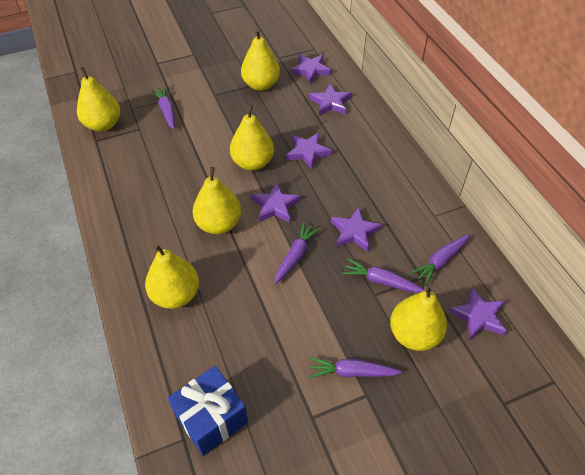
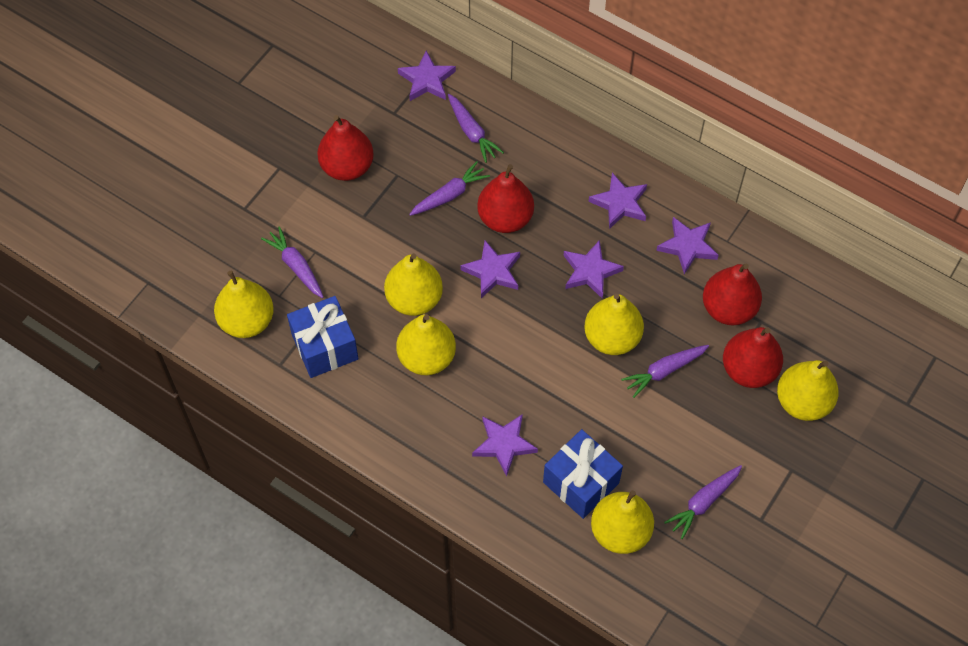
blue gift: 1 -> 2
red pear: 0 -> 4

